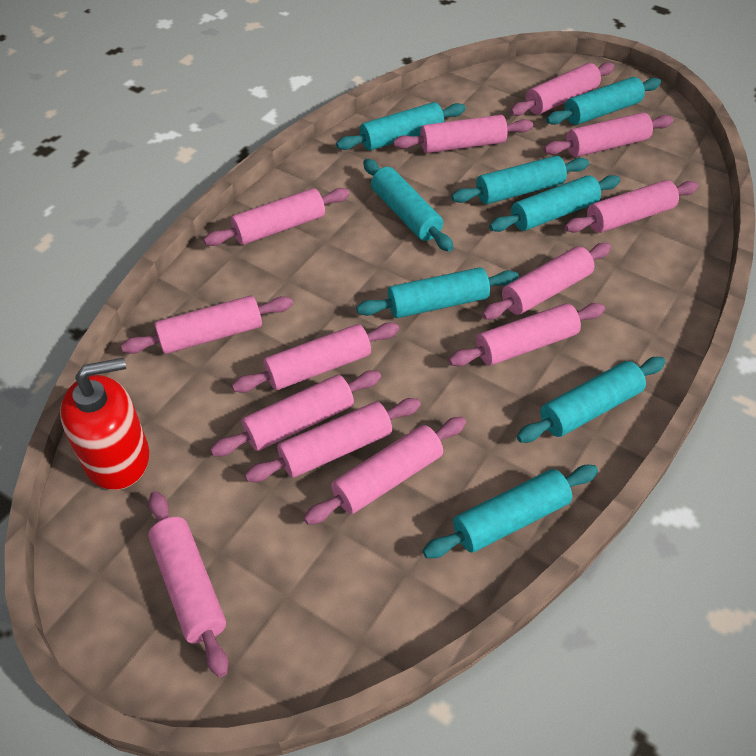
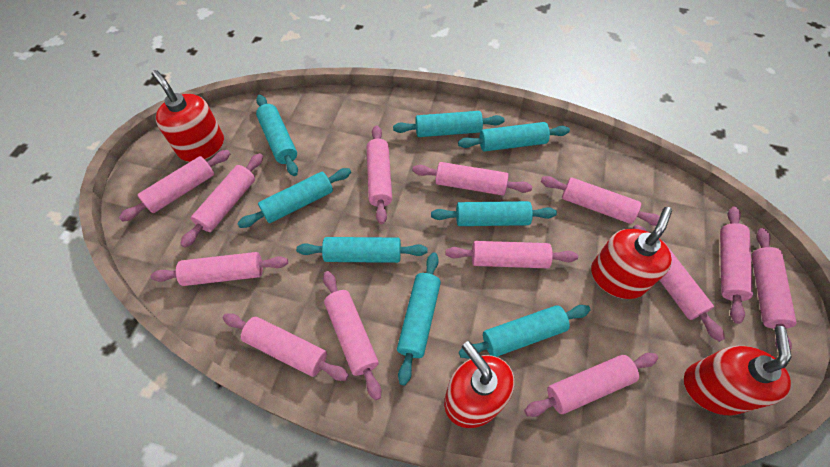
red soap dispenser: 1 -> 4

